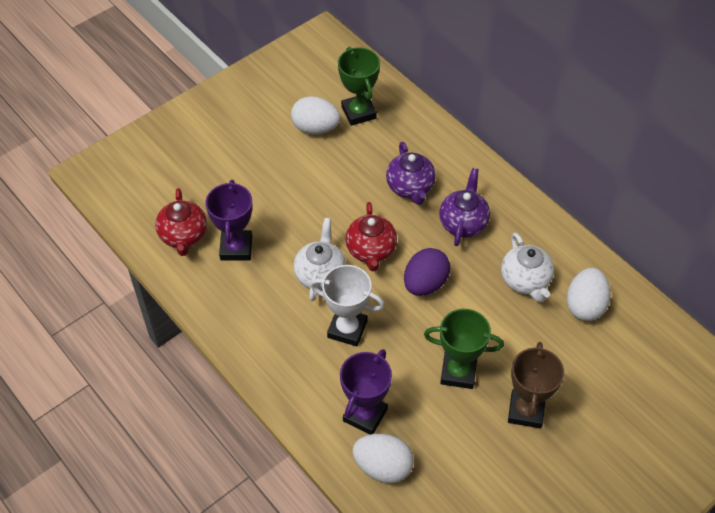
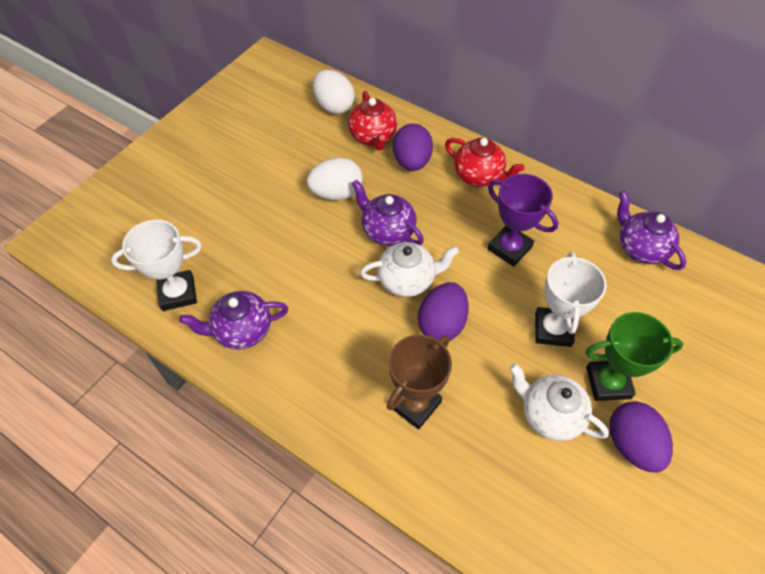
green trophy: 2 -> 1
purple egg: 1 -> 3
purple teapot: 2 -> 3
purple trophy: 2 -> 1
white egg: 3 -> 2
white trophy: 1 -> 2

